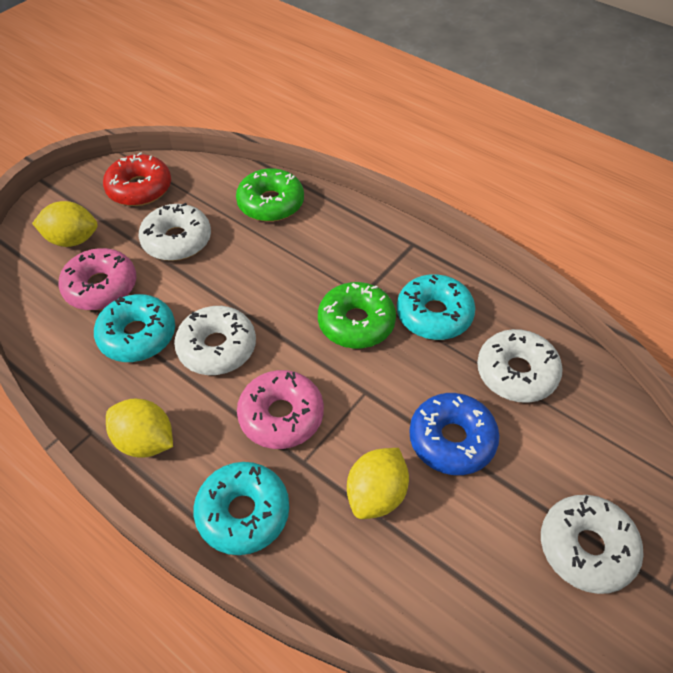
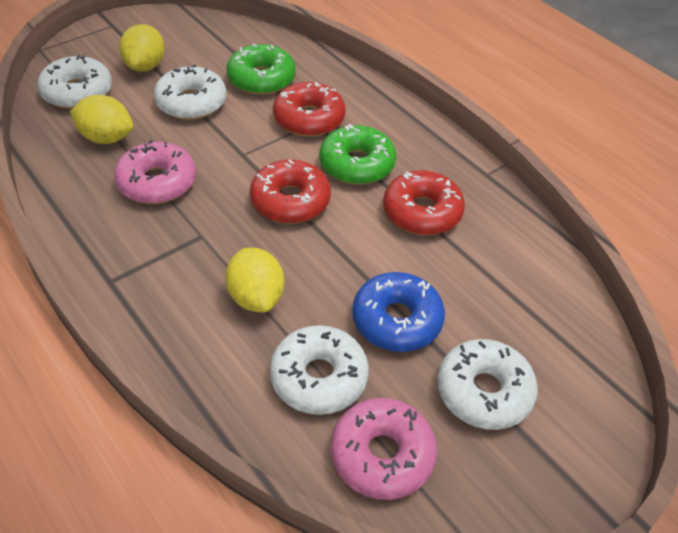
red donut: 1 -> 3
turquoise donut: 3 -> 0

